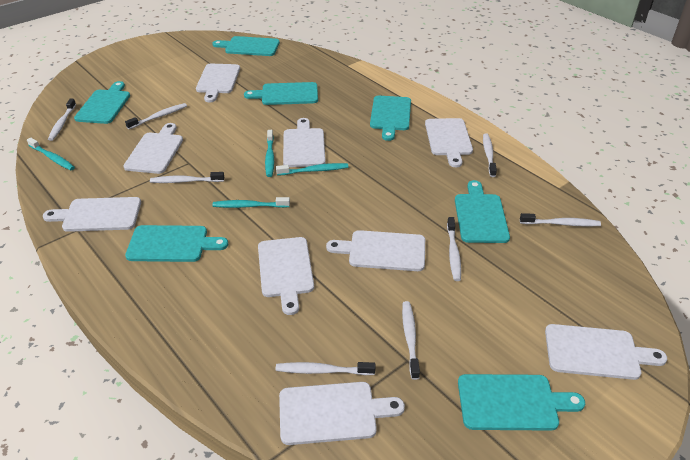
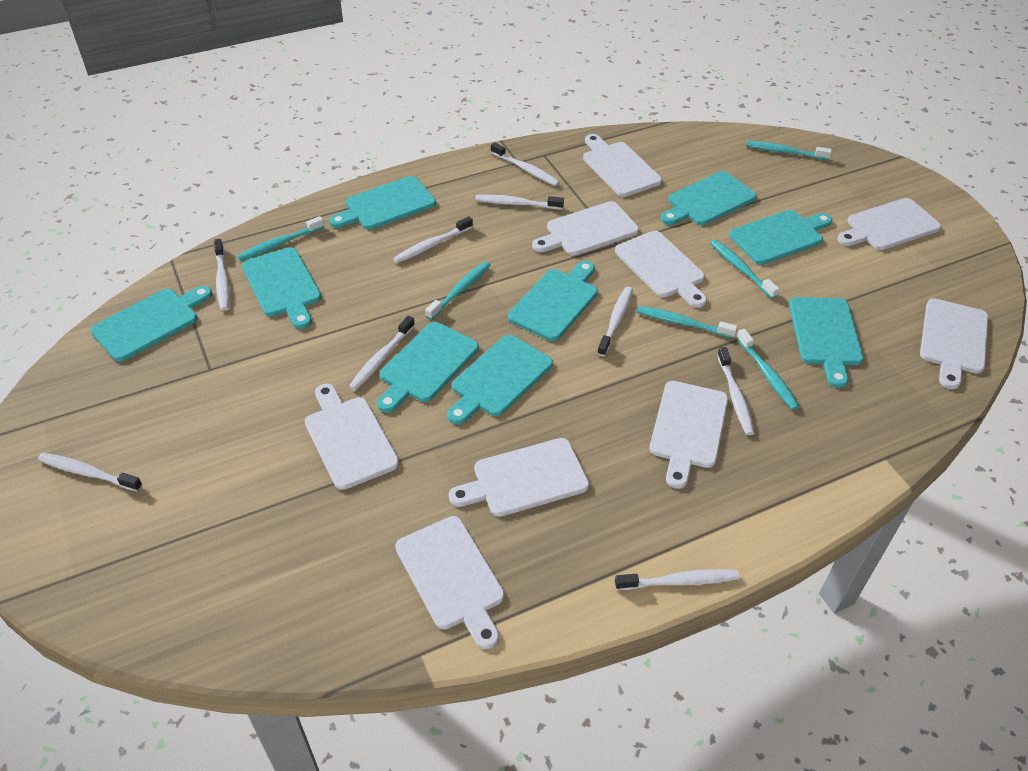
turquoise cutting board: 7 -> 9
turquoise toothbrush: 4 -> 6
white toothbrush: 8 -> 9

